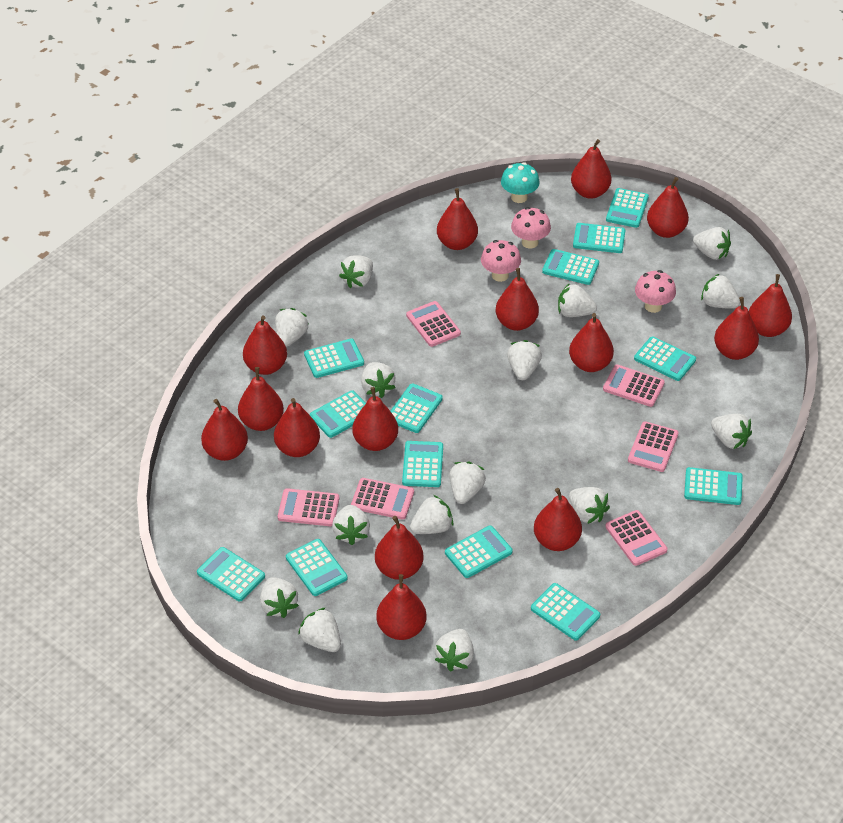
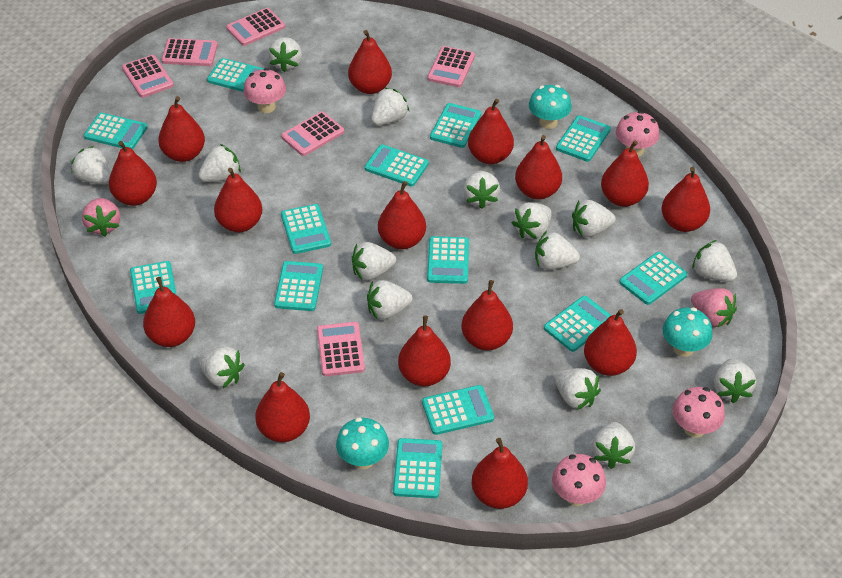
pink mushroom: 3 -> 4
pink strawberry: 0 -> 2
turquoise mushroom: 1 -> 3

